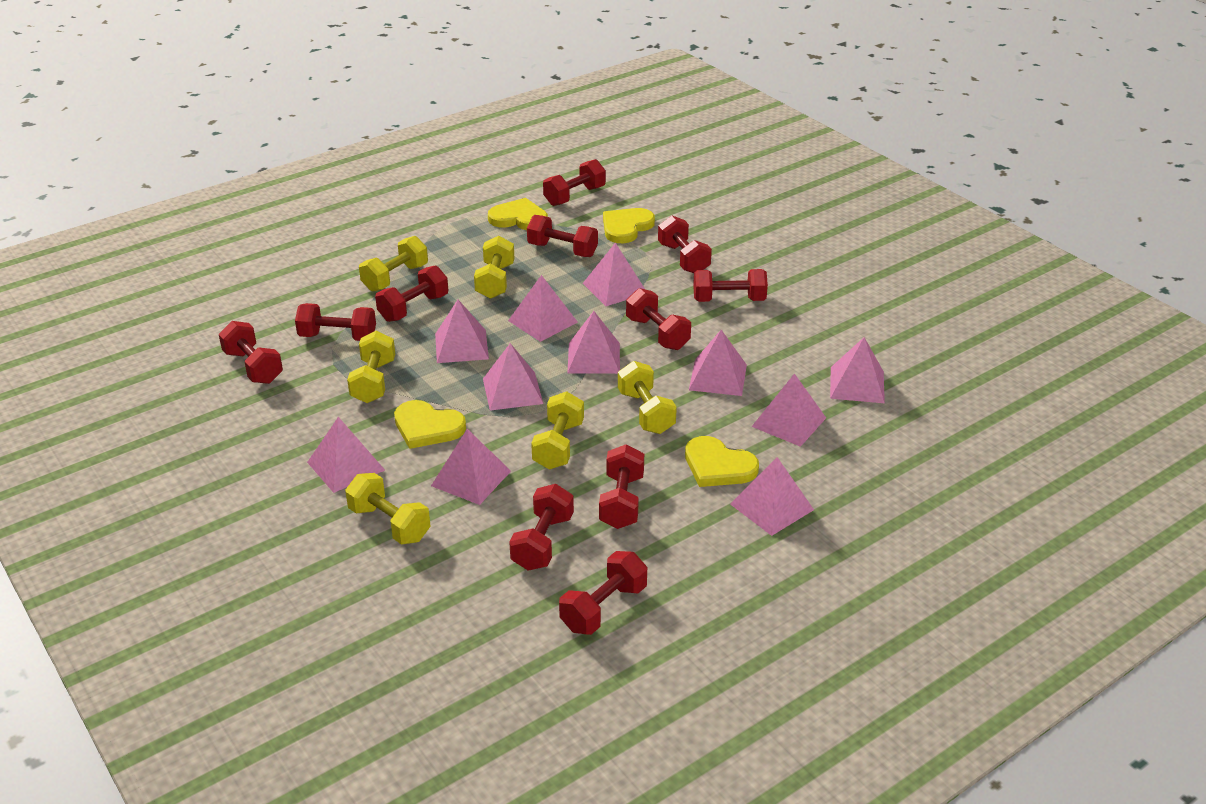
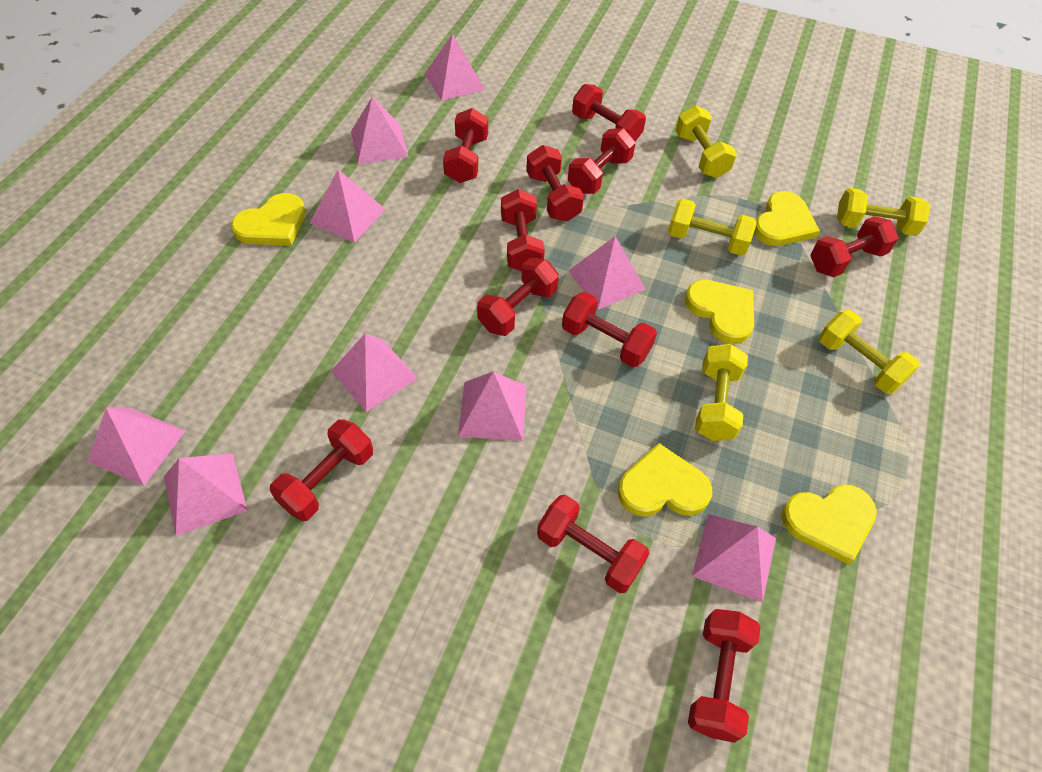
pink pyramid: 11 -> 9
yellow dumbbell: 6 -> 5
yellow heart: 4 -> 5

